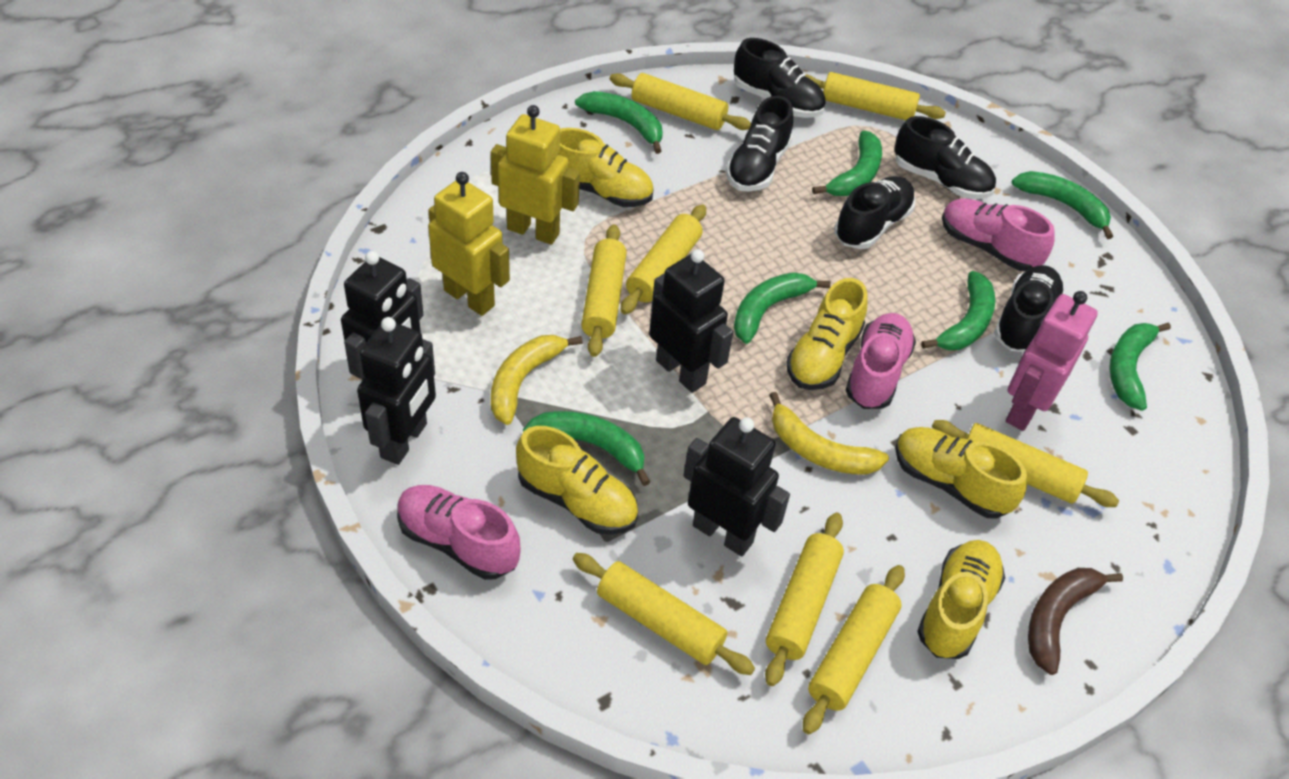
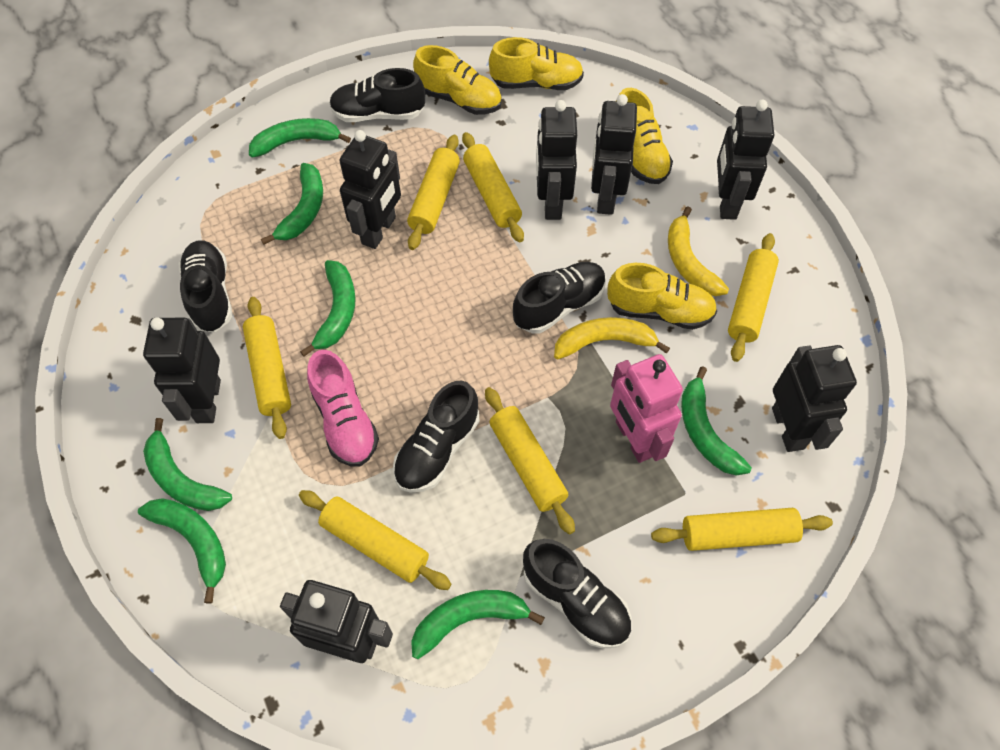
black robot: 4 -> 7
brown banana: 1 -> 0
pink shoe: 3 -> 1
yellow robot: 2 -> 0
yellow rolling pin: 8 -> 7
yellow shoe: 5 -> 4

